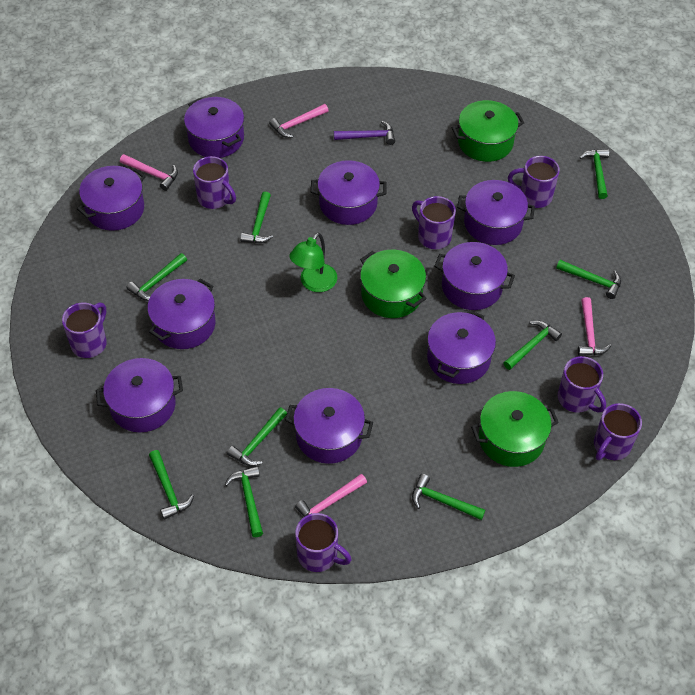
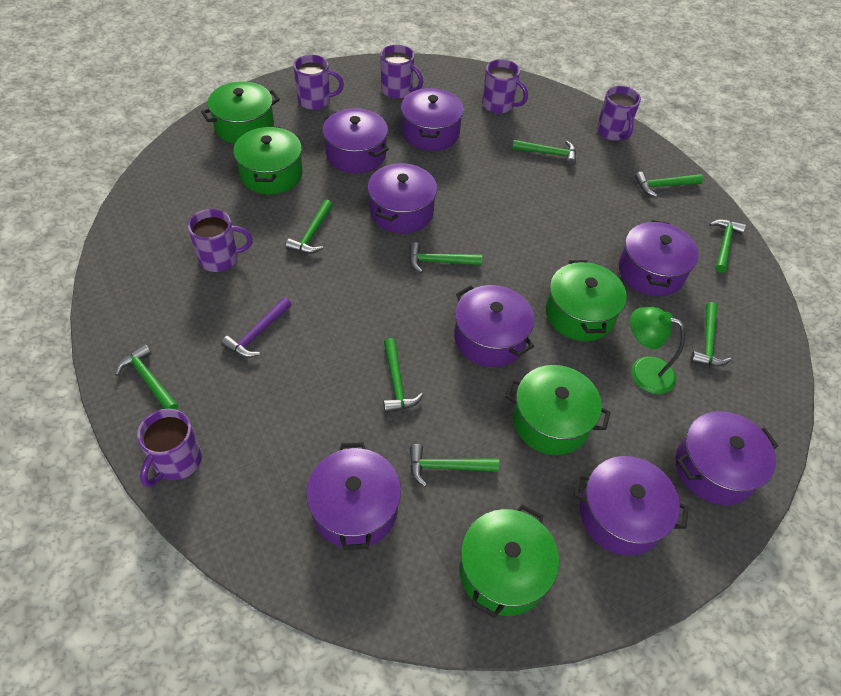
green pot: 3 -> 5
pink hammer: 4 -> 0
purple mug: 7 -> 6
purple pot: 9 -> 8

